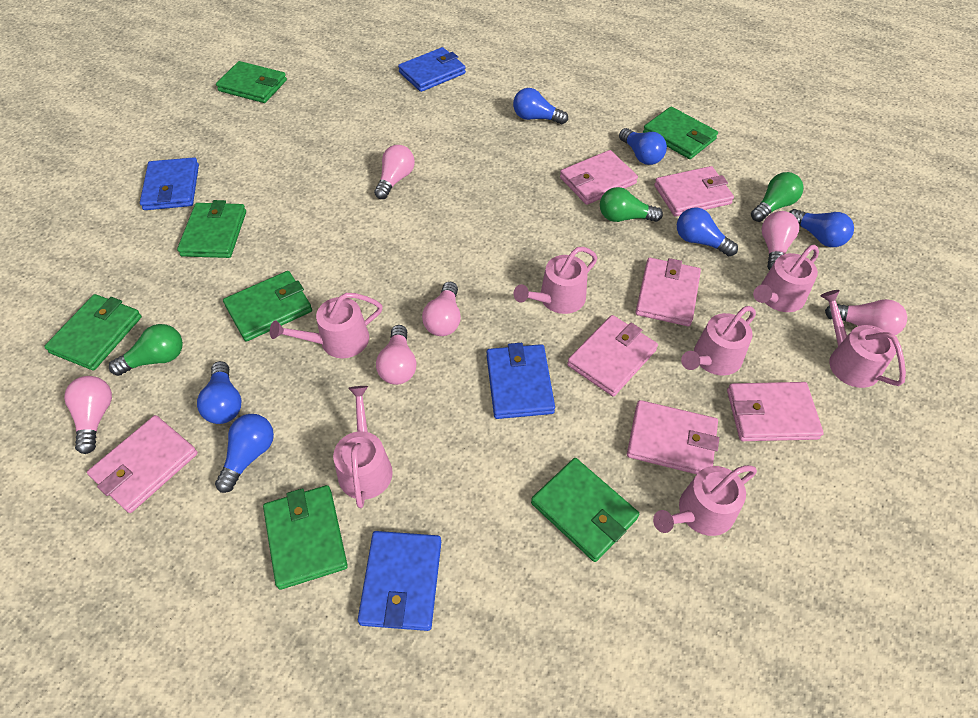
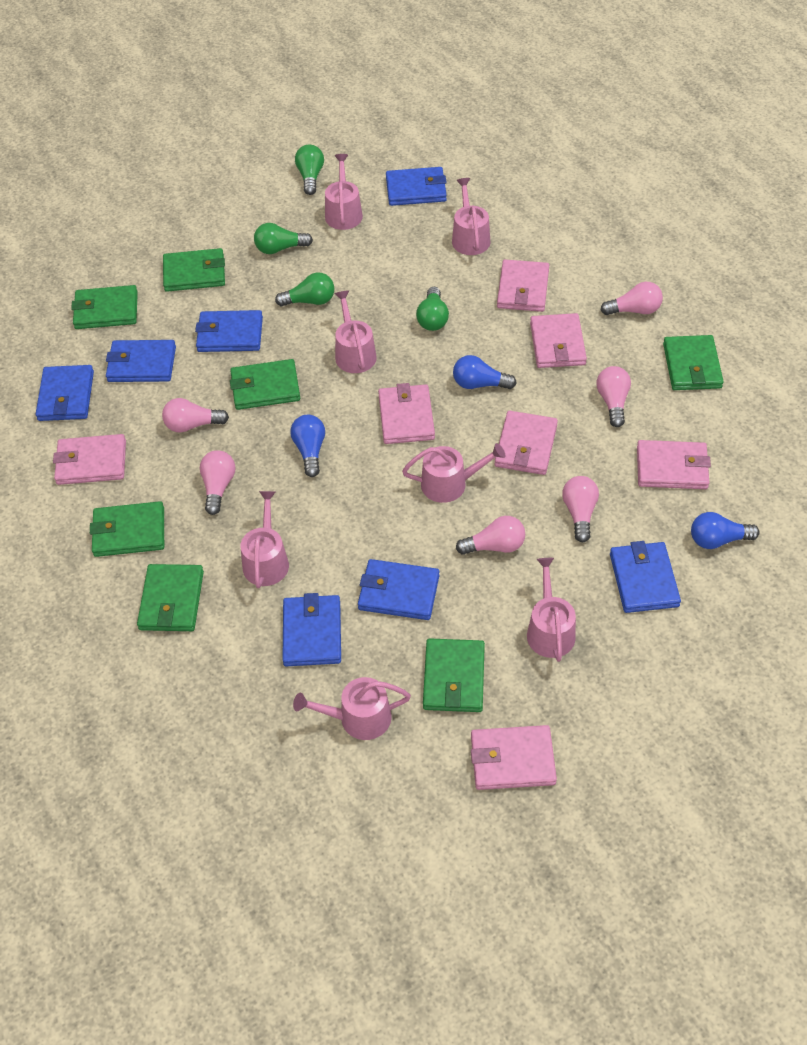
blue light bulb: 6 -> 3
blue wallet: 4 -> 7
green light bulb: 3 -> 4

